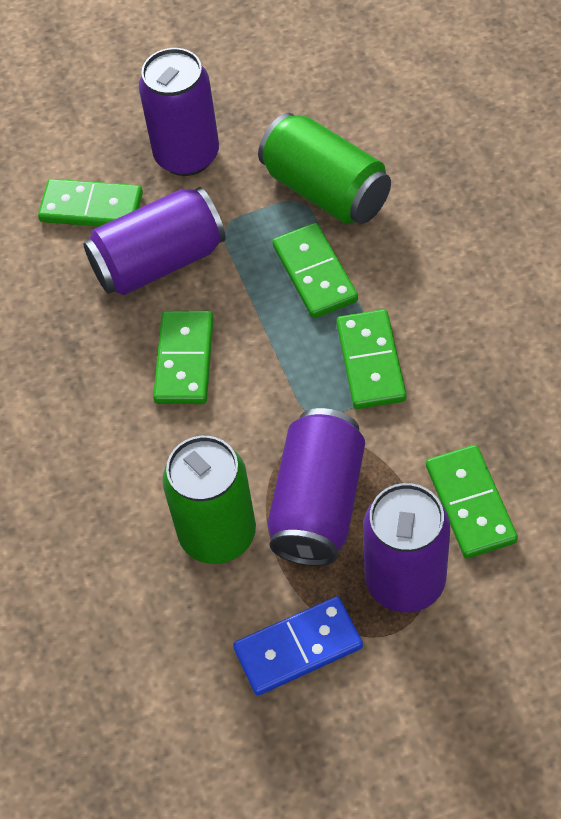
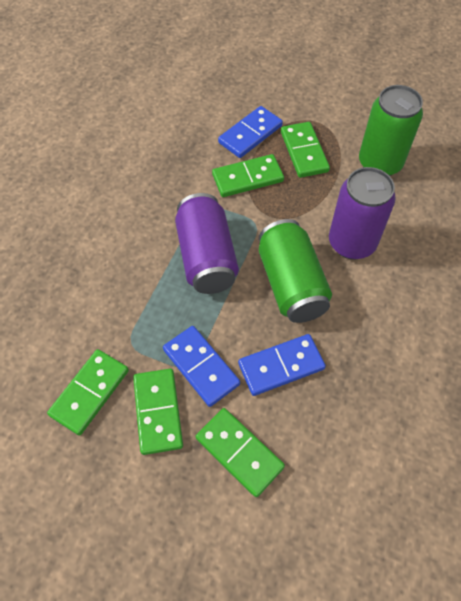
blue domino: 1 -> 3
purple can: 4 -> 2

